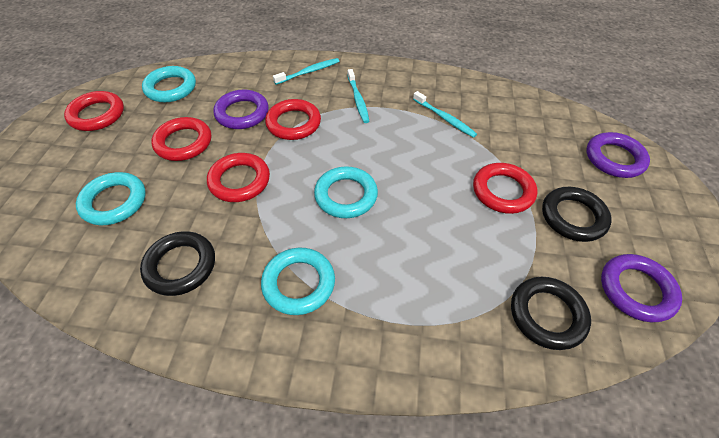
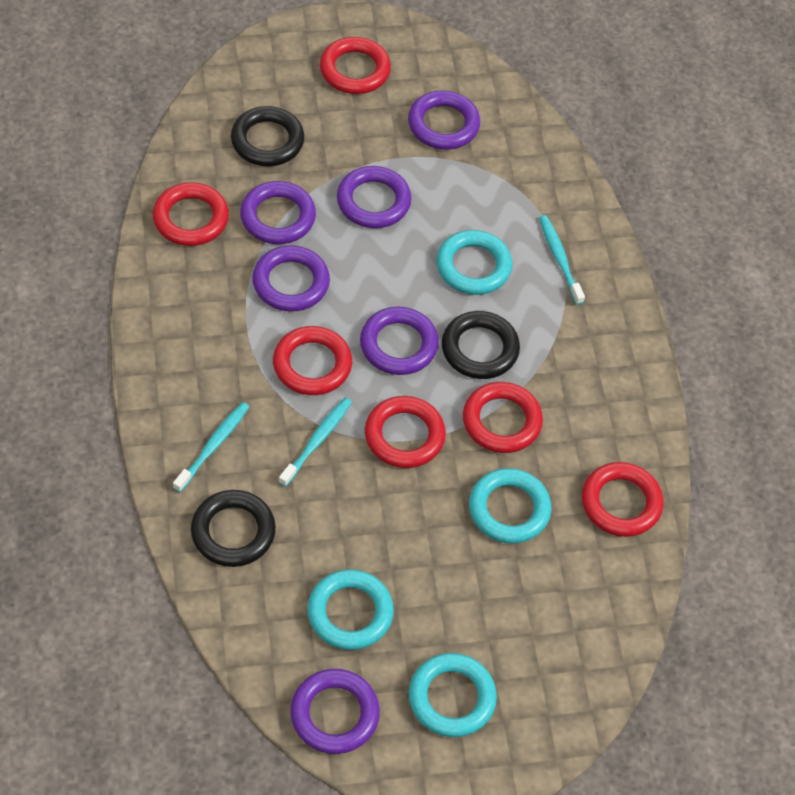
purple ring: 3 -> 6
red ring: 5 -> 6

